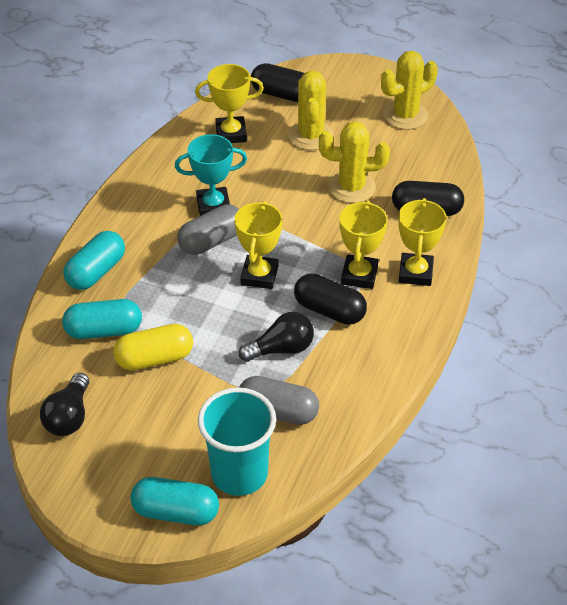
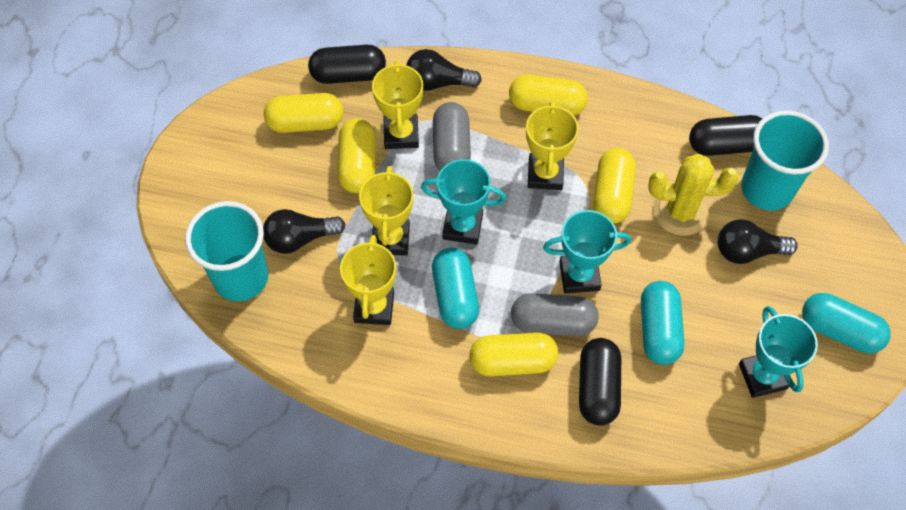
black light bulb: 2 -> 3
turquoise cup: 1 -> 2
turquoise trophy: 1 -> 3
yellow cactus: 3 -> 1
yellow capsule: 1 -> 5

